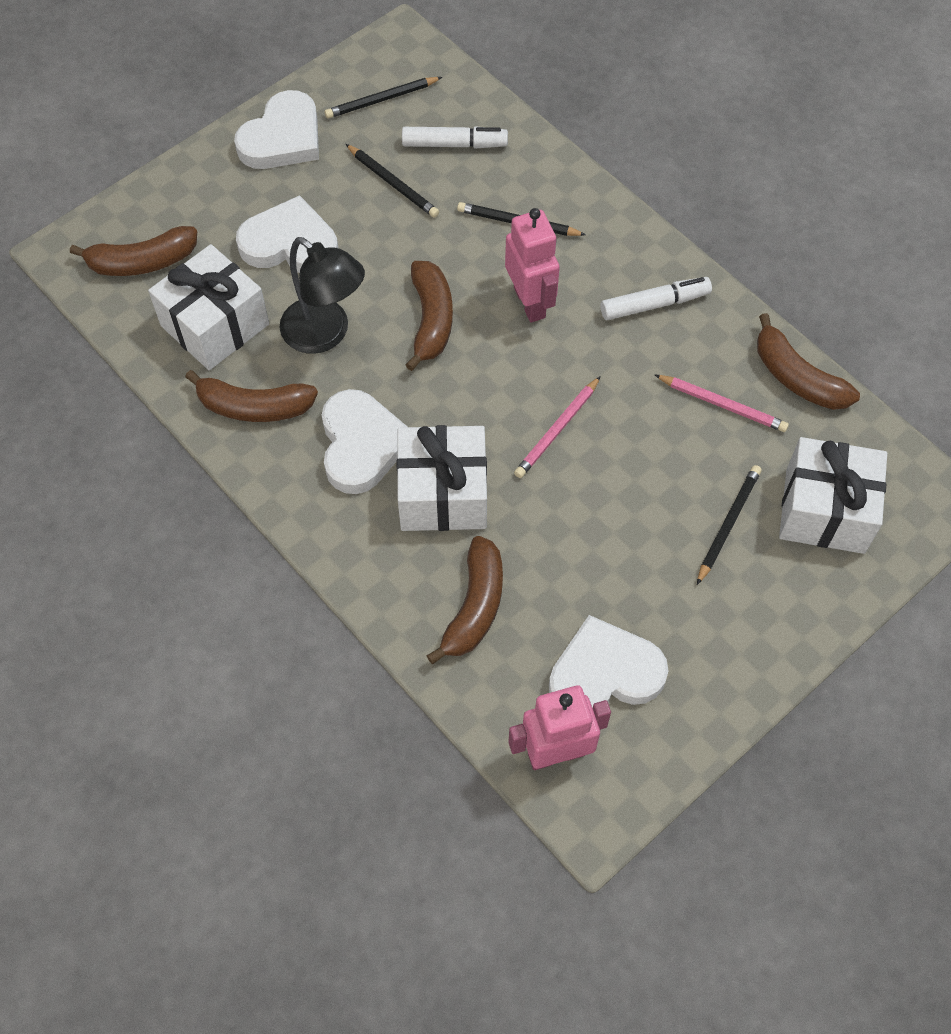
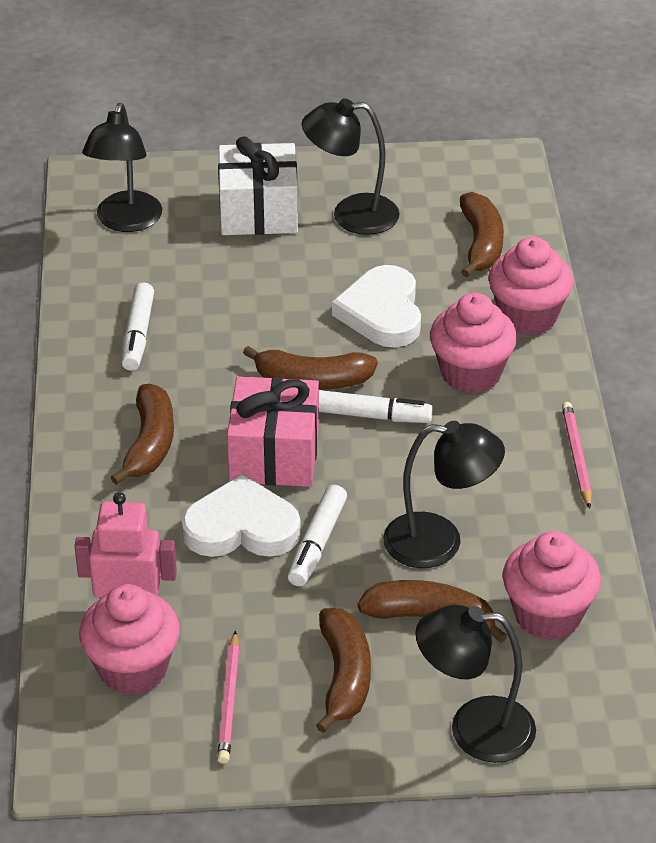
black lamp: 1 -> 4
black pencil: 4 -> 0
pink cupcake: 0 -> 4
pink gift: 0 -> 1
pink robot: 2 -> 1
white gift: 3 -> 1
white heart: 4 -> 2
white marker: 2 -> 3

